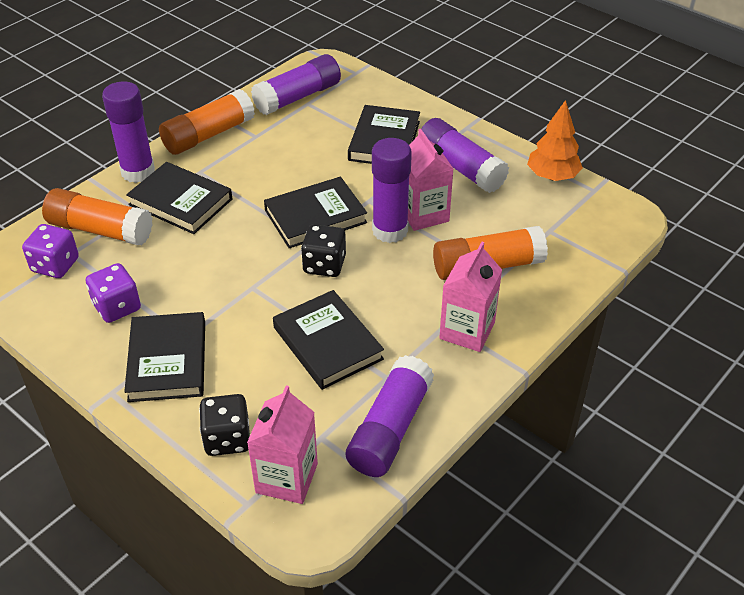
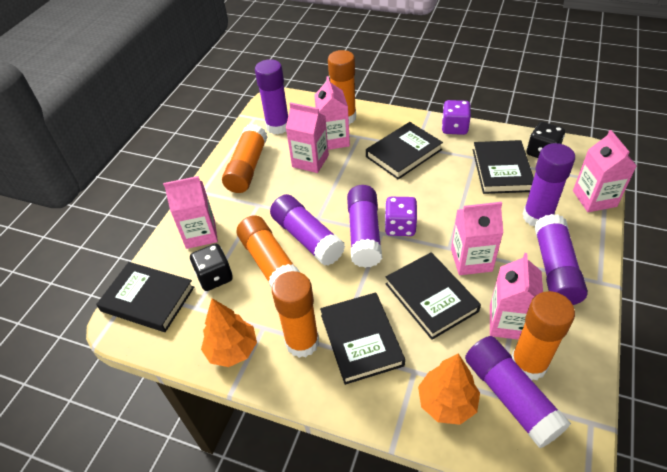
orange glue stick: 3 -> 5
orange tree: 1 -> 2
pink carton: 3 -> 6
purple glue stick: 5 -> 6

